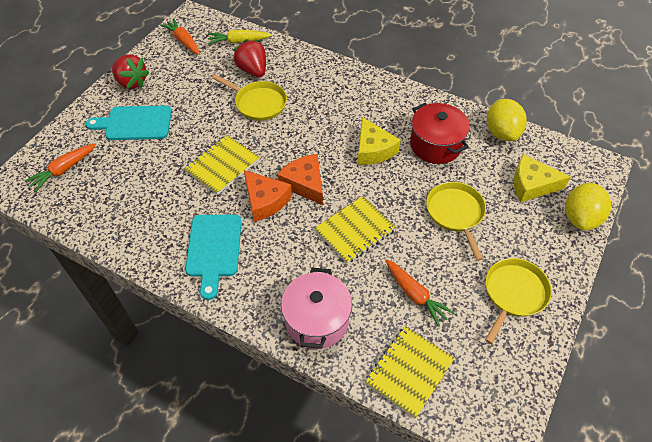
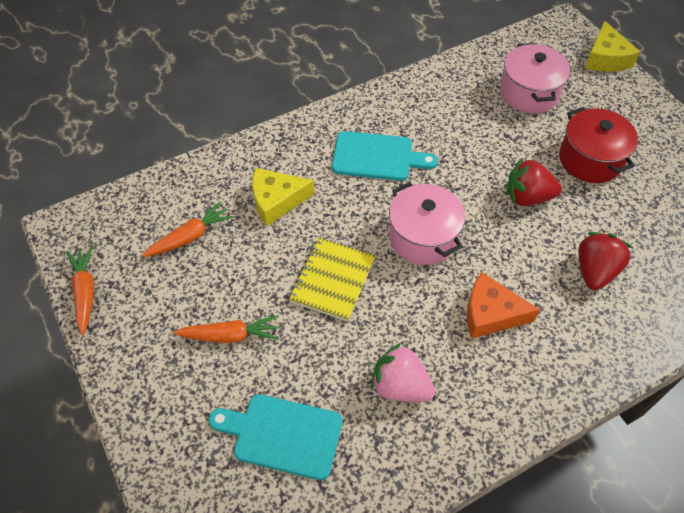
orange cheese: 2 -> 1
pink pot: 1 -> 2
pink strawberry: 0 -> 1
yellow carrot: 1 -> 0
yellow lemon: 2 -> 0
yellow notebook: 3 -> 1
yellow pan: 3 -> 0

